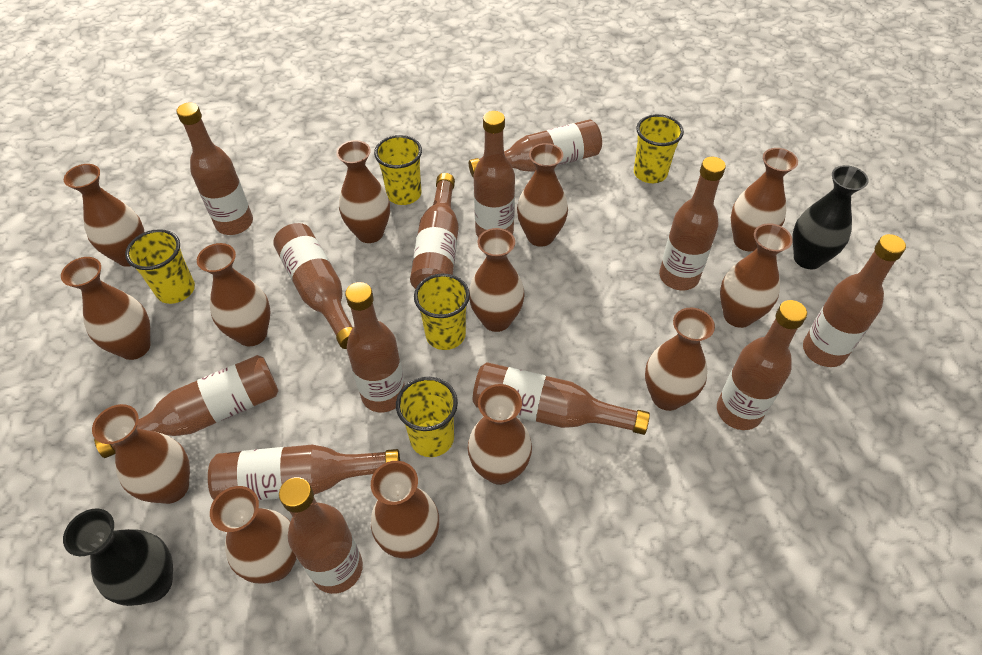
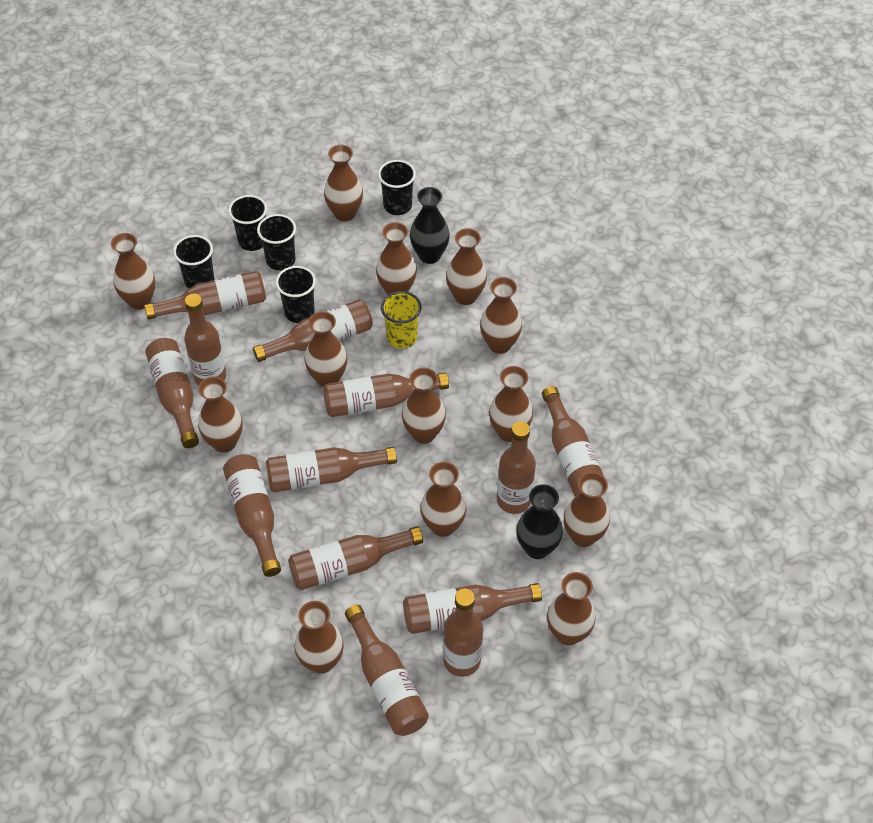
black cup: 0 -> 5
yellow cup: 5 -> 1

